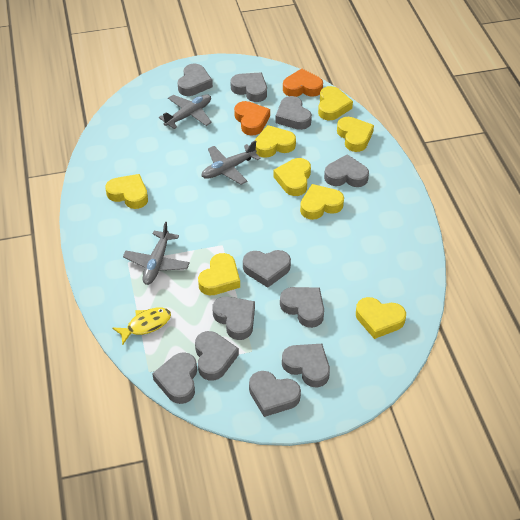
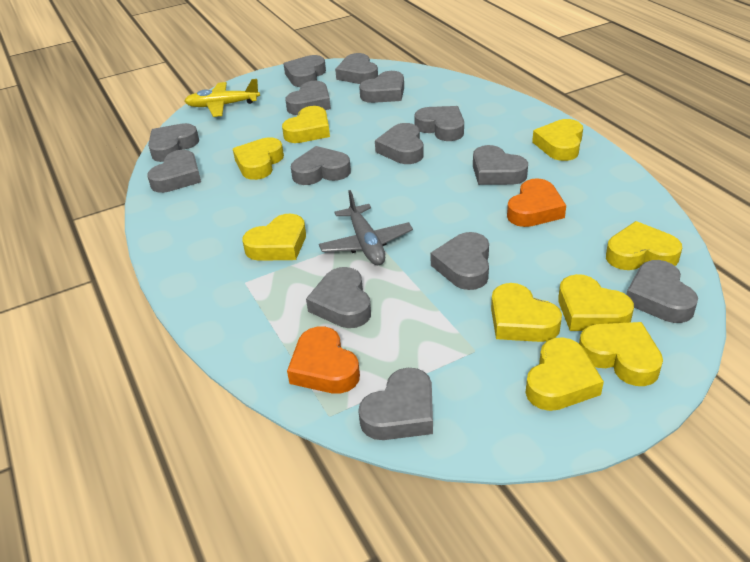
grey heart: 11 -> 14
grey plane: 3 -> 1
yellow fish: 1 -> 0
yellow heart: 8 -> 9
yellow plane: 0 -> 1

